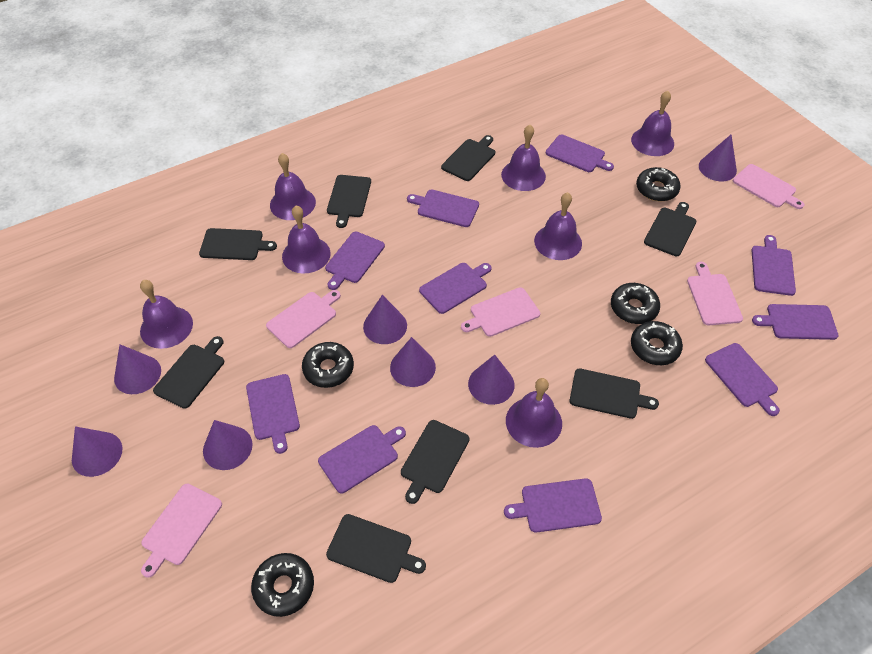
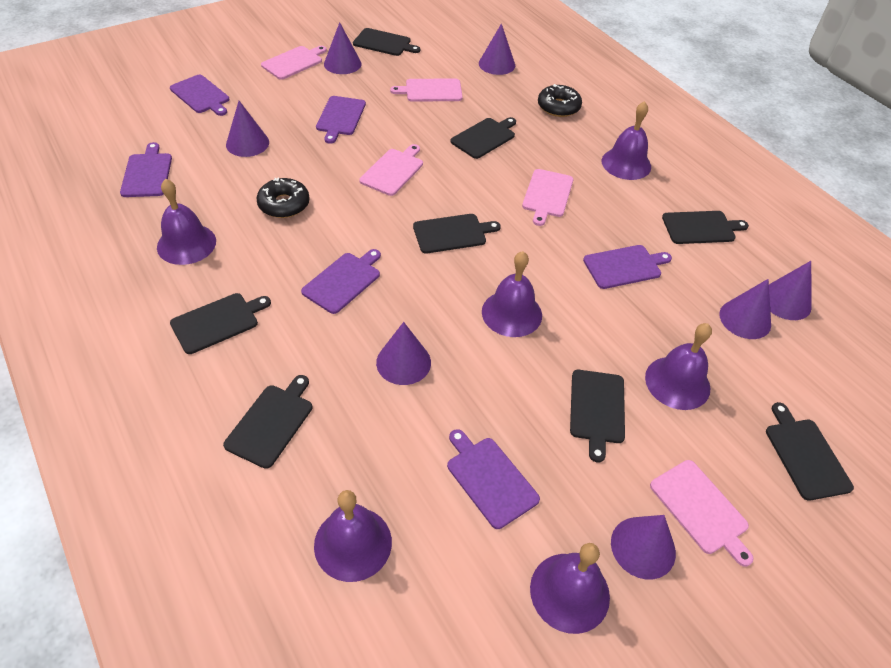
black donut: 5 -> 2
purple bell: 7 -> 6
purple cutting board: 10 -> 6

